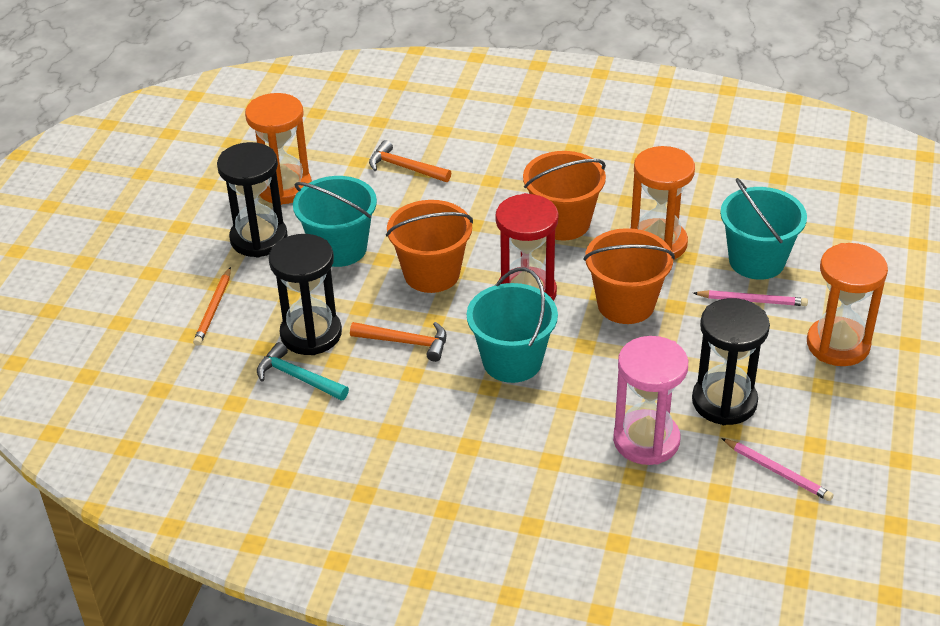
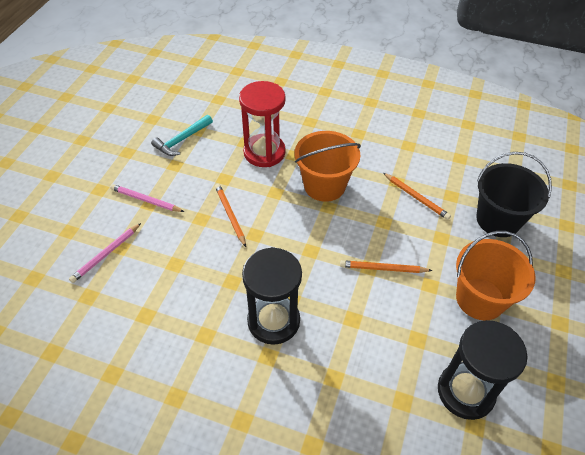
black bucket: 0 -> 1
black hourglass: 3 -> 2
orange bucket: 3 -> 2
orange hammer: 2 -> 0
orange hourglass: 3 -> 0
orange pencil: 1 -> 3
pink hourglass: 1 -> 0
turquoise bucket: 3 -> 0

